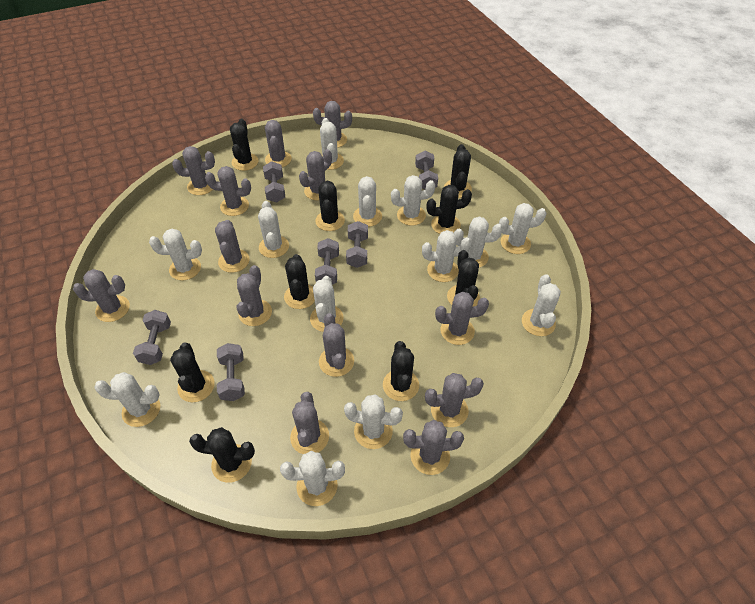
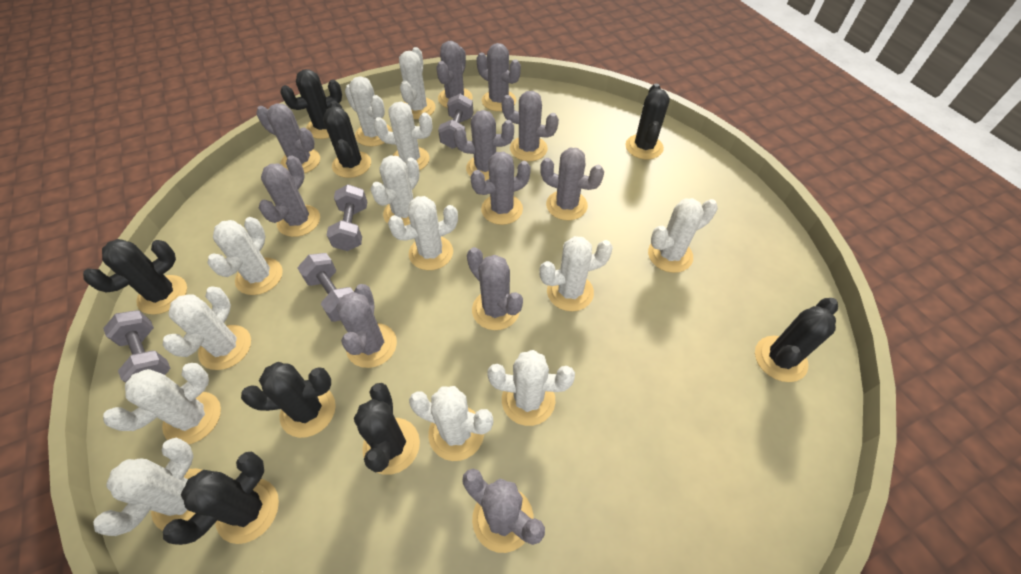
black cactus: 9 -> 8
grey cactus: 13 -> 11
grey dumbbell: 6 -> 4

